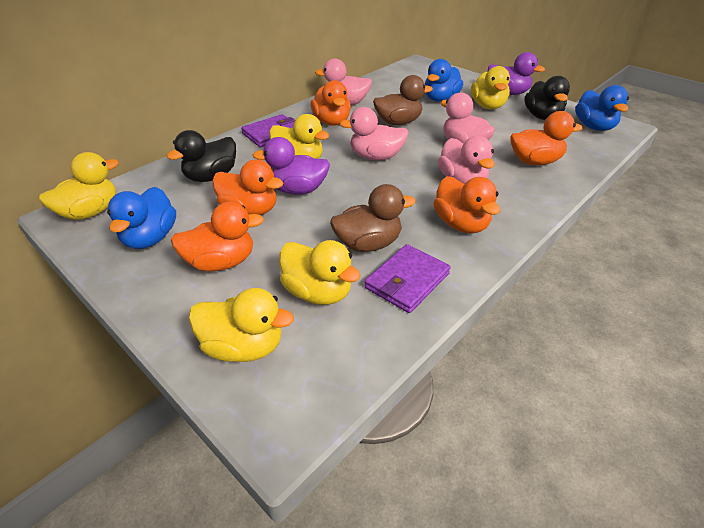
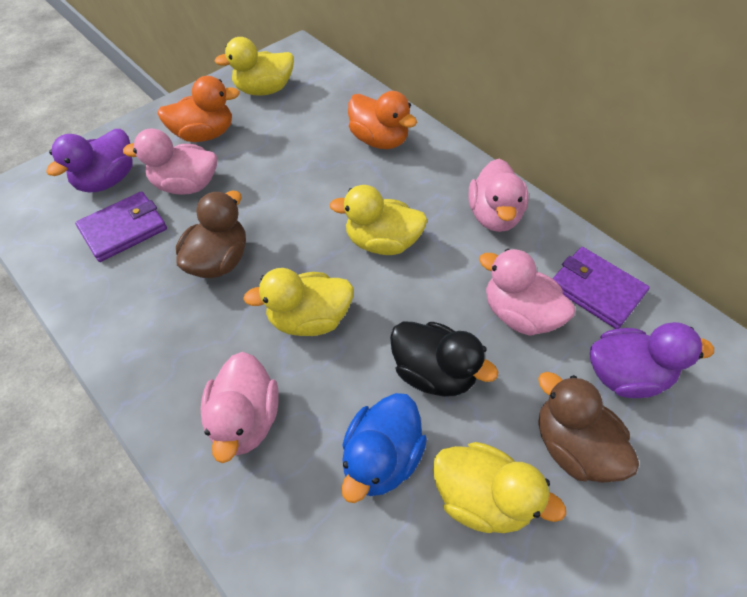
black duck: 2 -> 1
blue duck: 3 -> 1
orange duck: 5 -> 2
yellow duck: 5 -> 4

